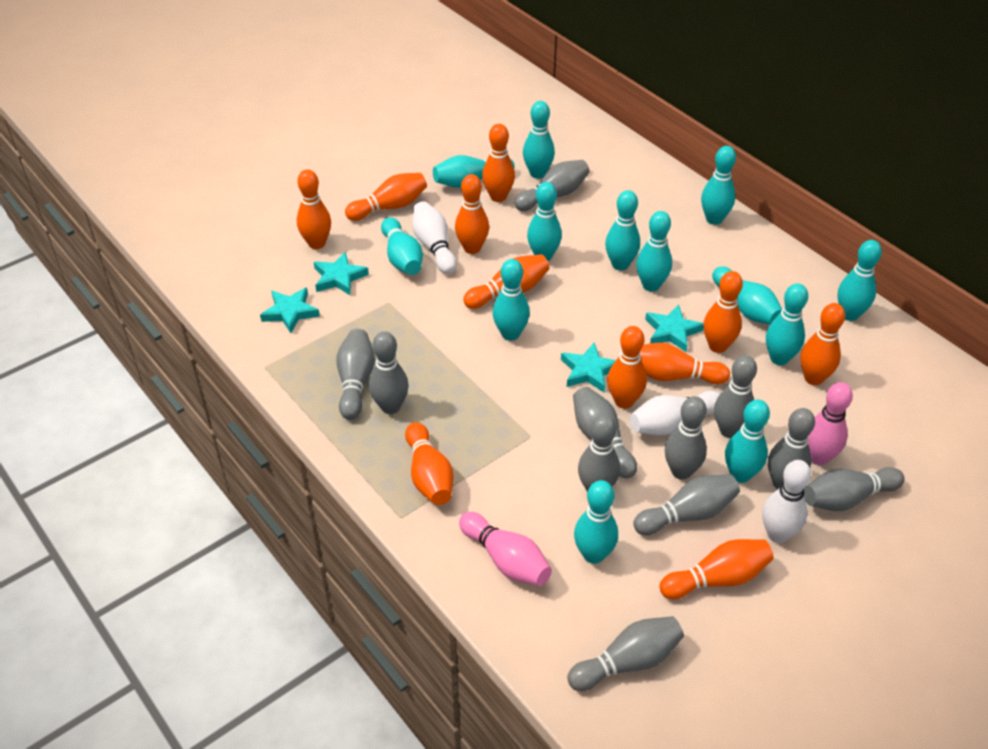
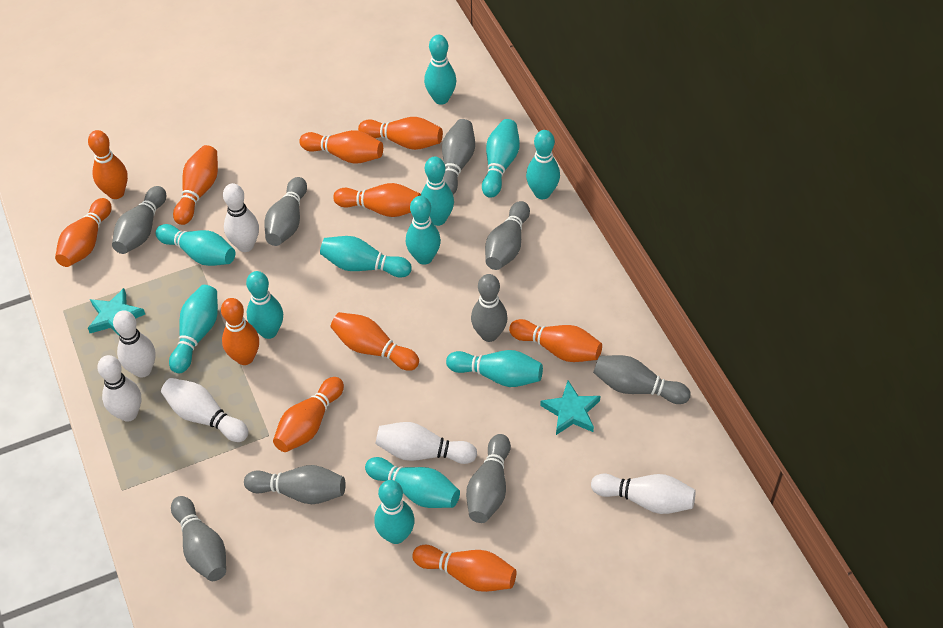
grey bowling pin: 11 -> 9
pink bowling pin: 2 -> 0
turquoise bowling pin: 13 -> 12
turquoise star: 4 -> 2
white bowling pin: 3 -> 6

